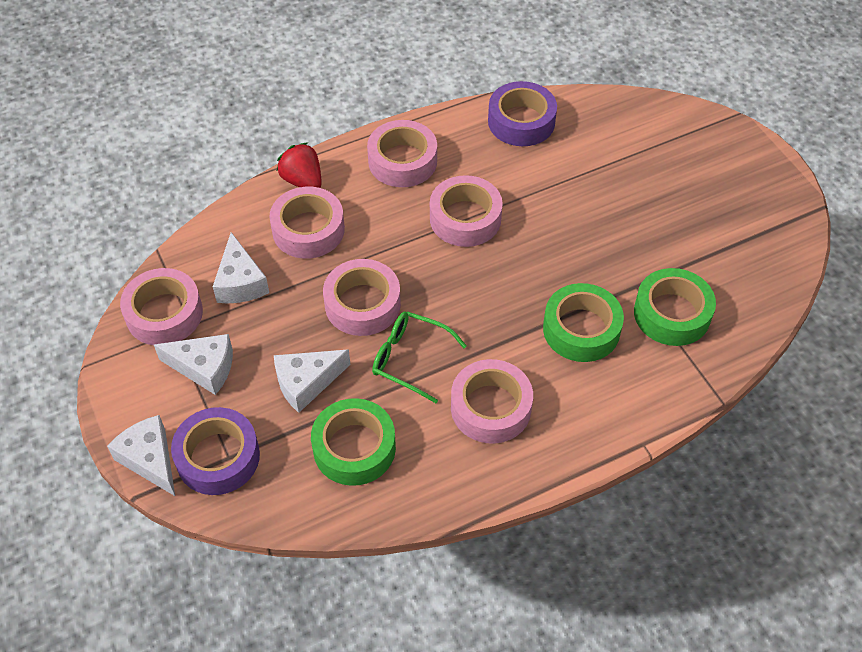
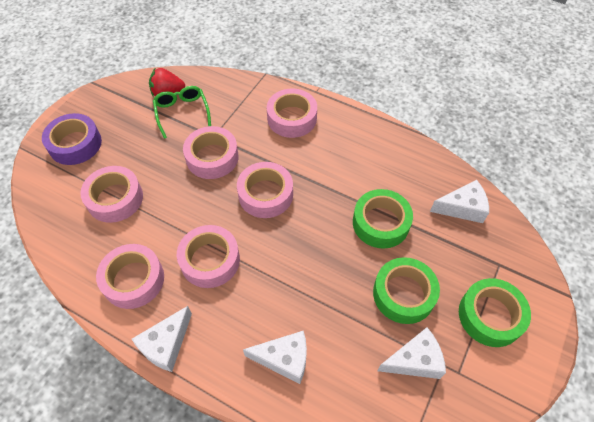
purple tape: 2 -> 1

